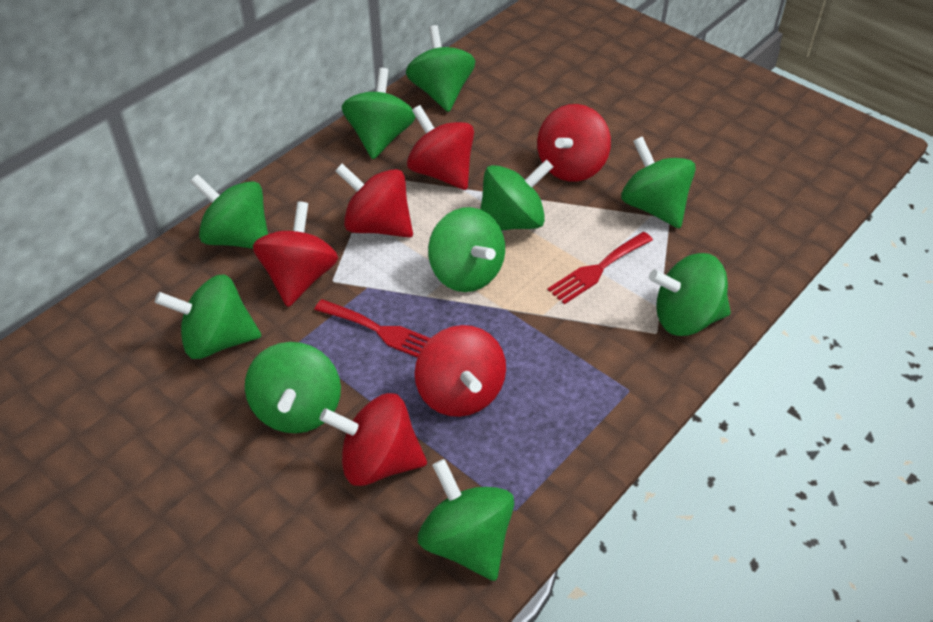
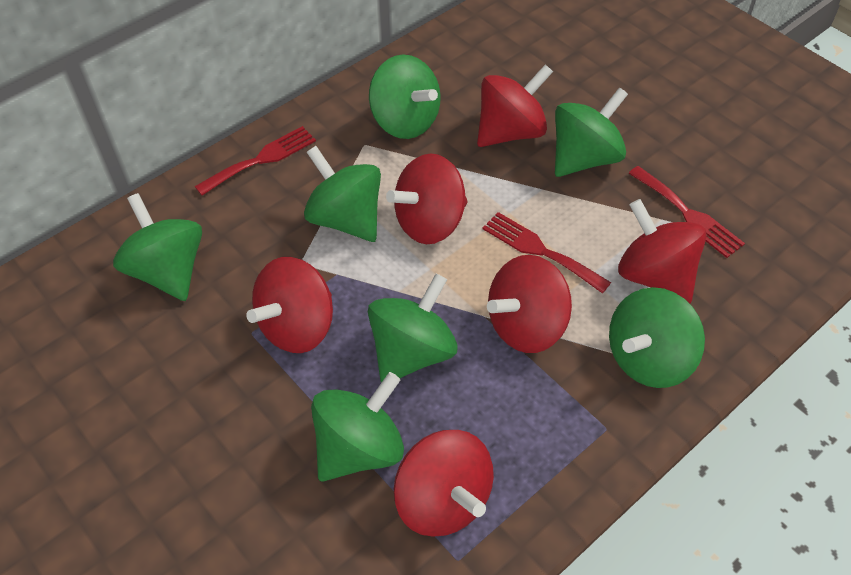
green spinning top: 10 -> 7
red fork: 2 -> 3

